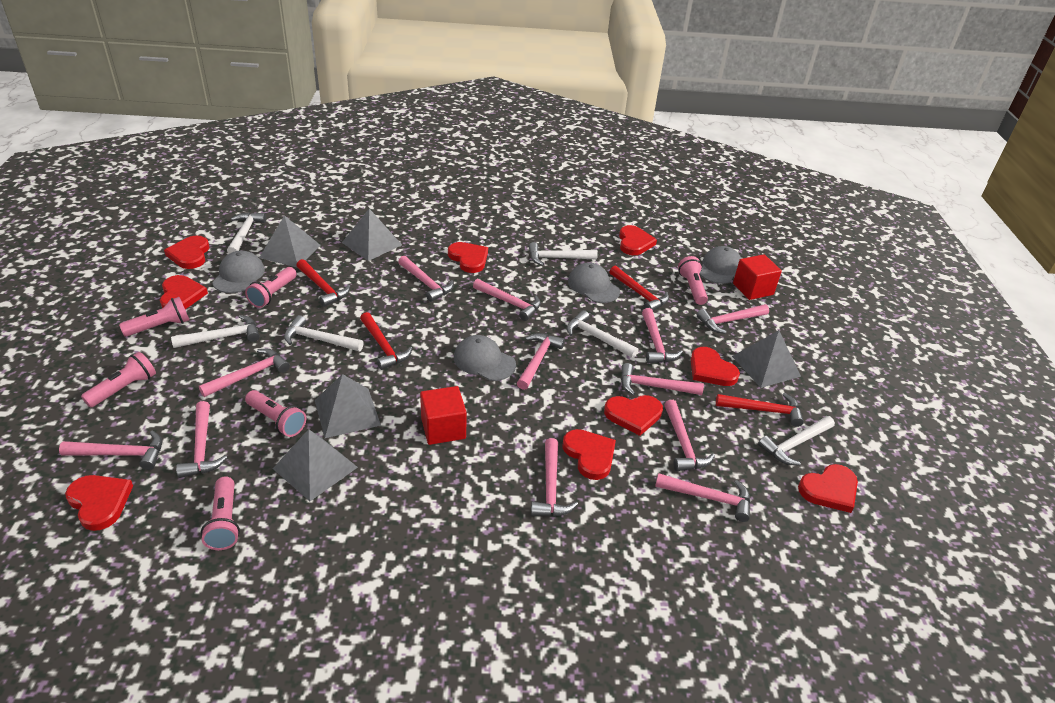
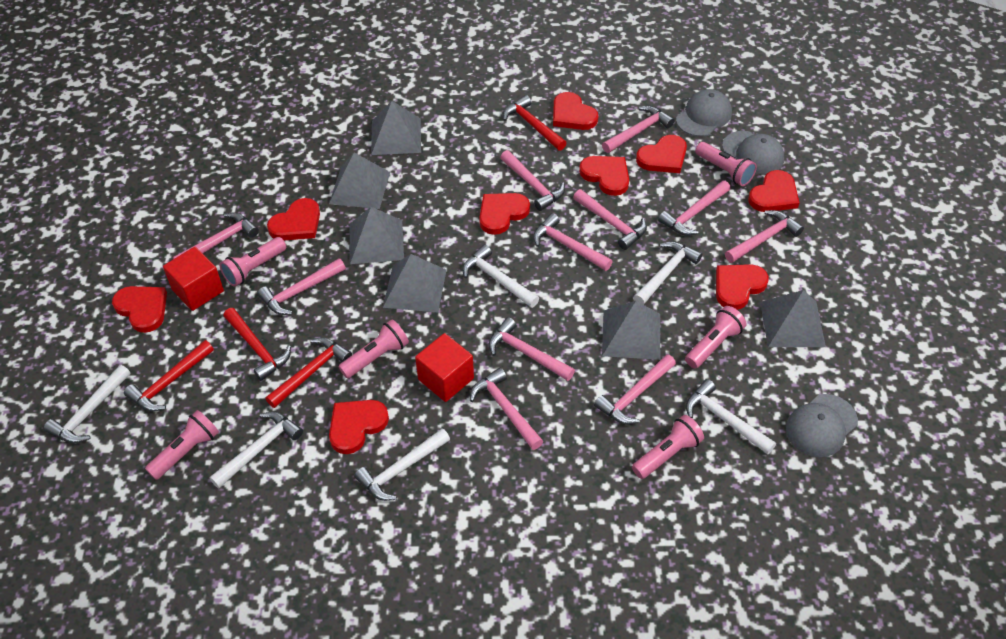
grey cap: 4 -> 3
grey pyramid: 5 -> 6
pink hammer: 12 -> 11

